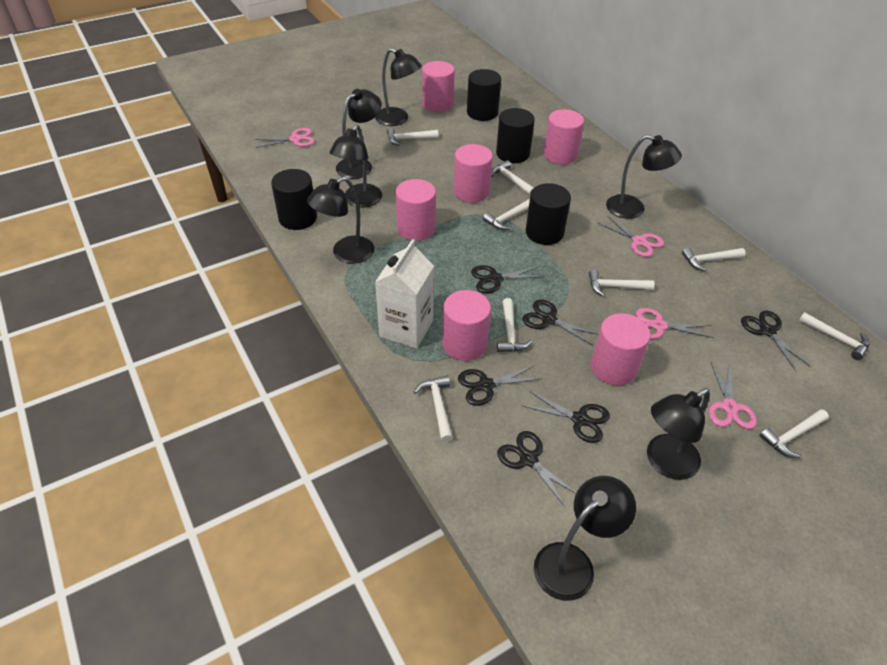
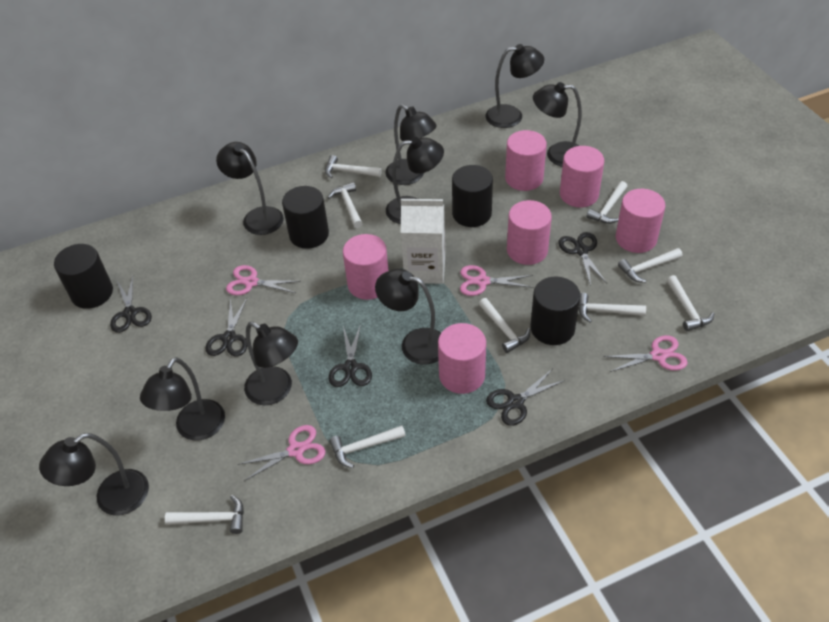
black lamp: 7 -> 9
black scissors: 6 -> 5

